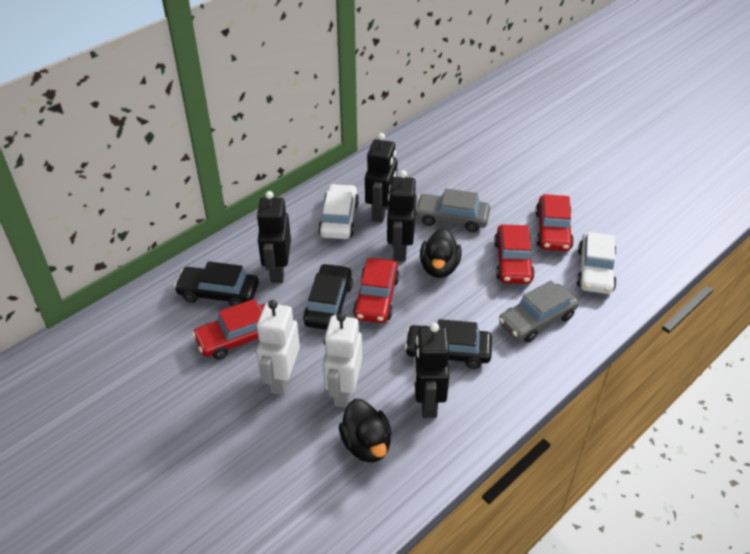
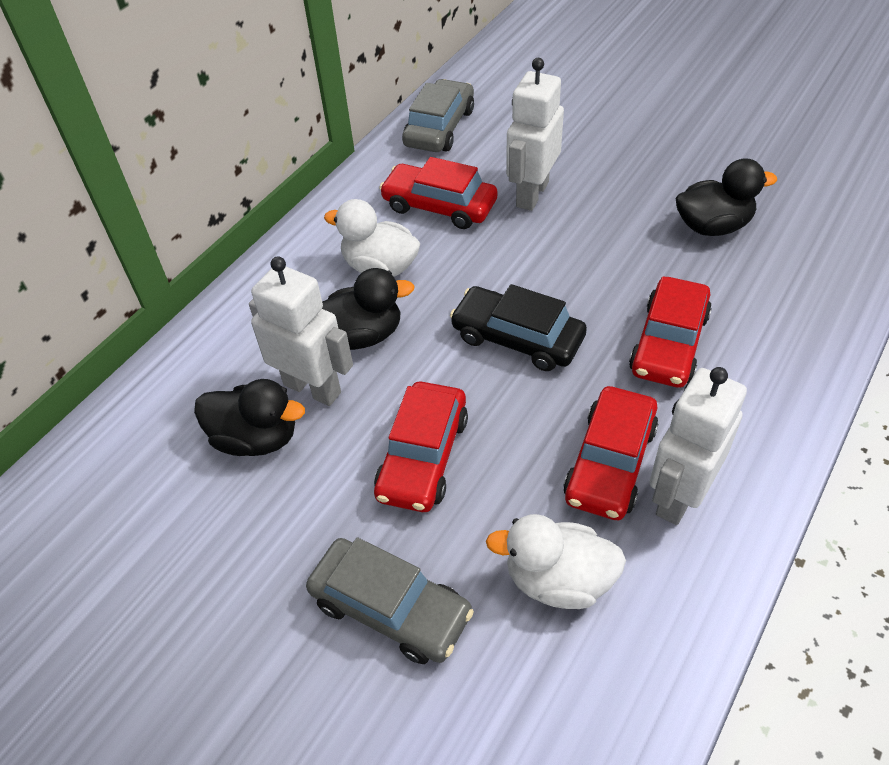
black car: 3 -> 1
black duck: 2 -> 3
black robot: 4 -> 0
white car: 2 -> 0
white duck: 0 -> 2
white robot: 2 -> 3

